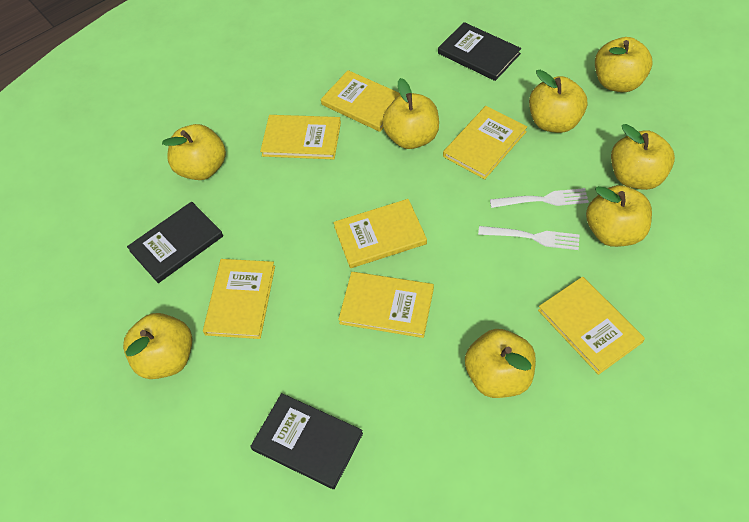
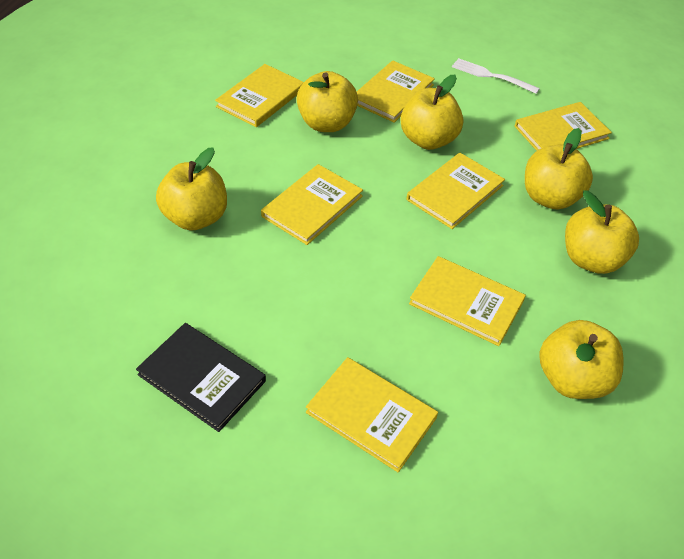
black book: 3 -> 1
white fork: 2 -> 1
yellow apple: 8 -> 6

